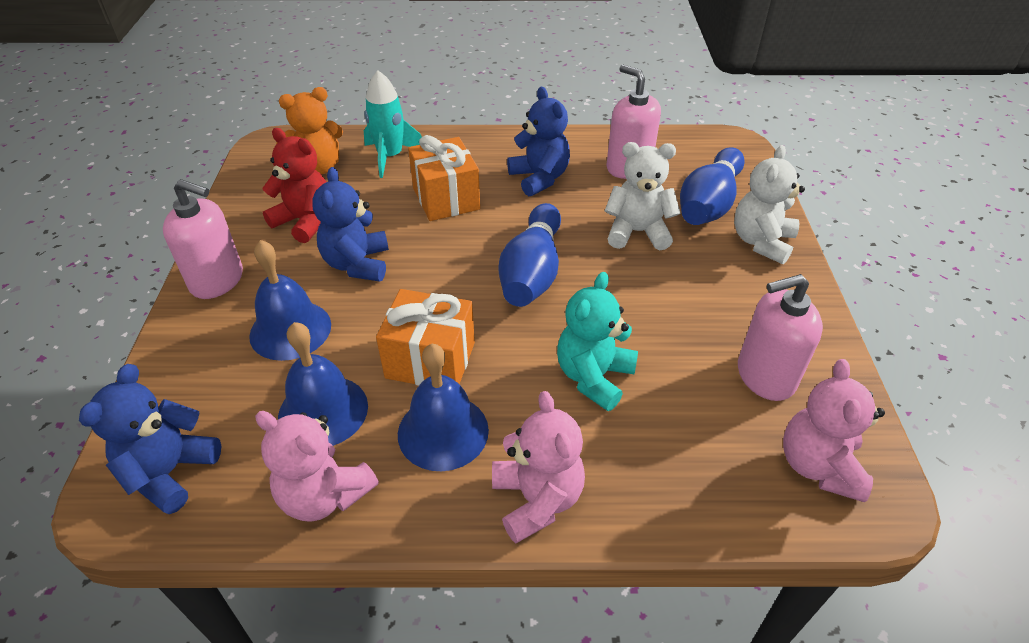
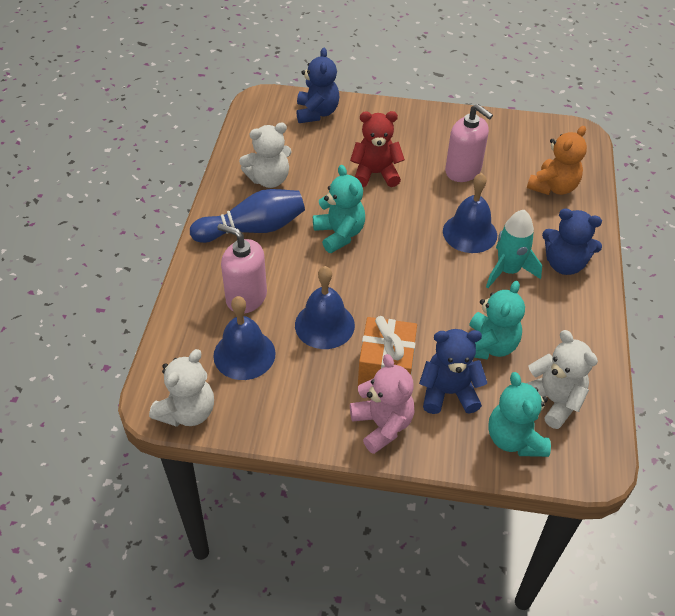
blue bowling pin: 2 -> 1
orange gift: 2 -> 1
pink soap dispenser: 3 -> 2
pink teddy bear: 3 -> 1
turquoise teddy bear: 1 -> 3
white teddy bear: 2 -> 3

